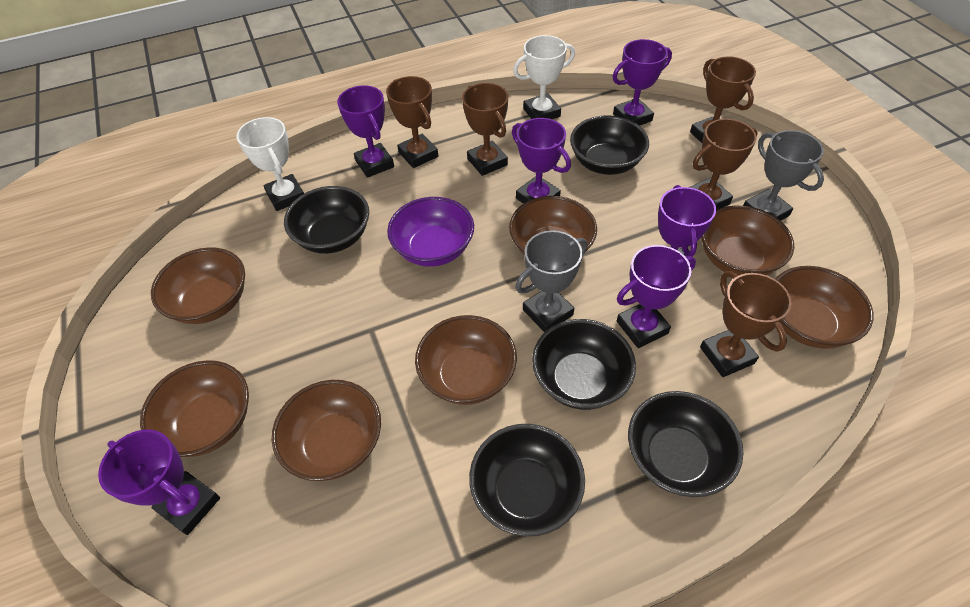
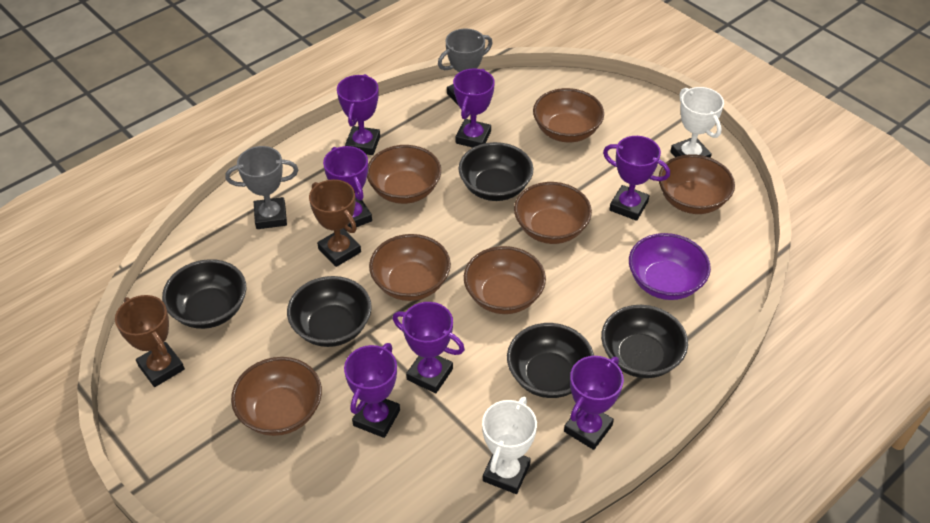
brown trophy: 5 -> 2
purple trophy: 6 -> 7

